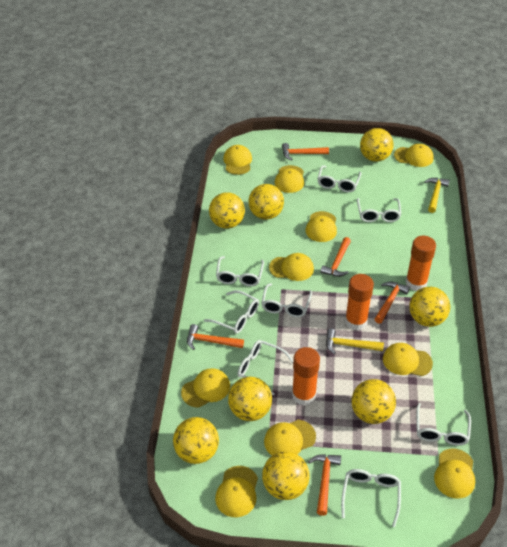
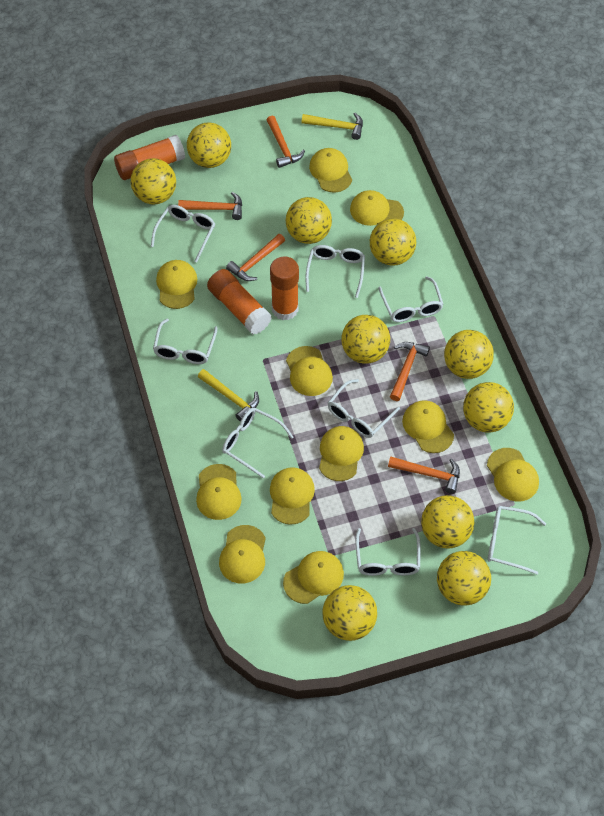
yellow ball: 8 -> 10
yellow cap: 10 -> 11

